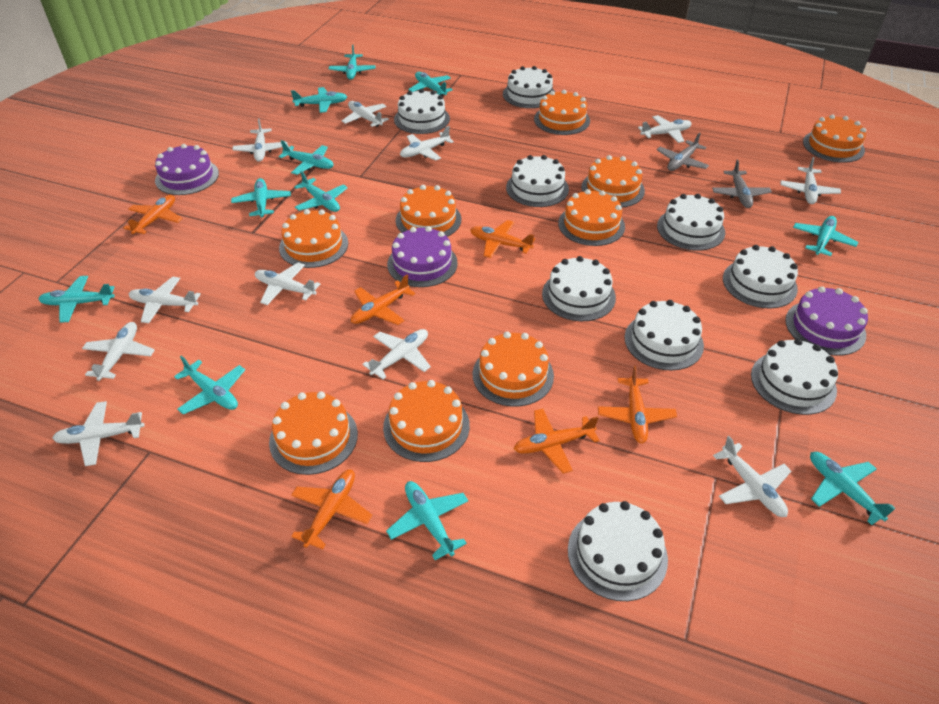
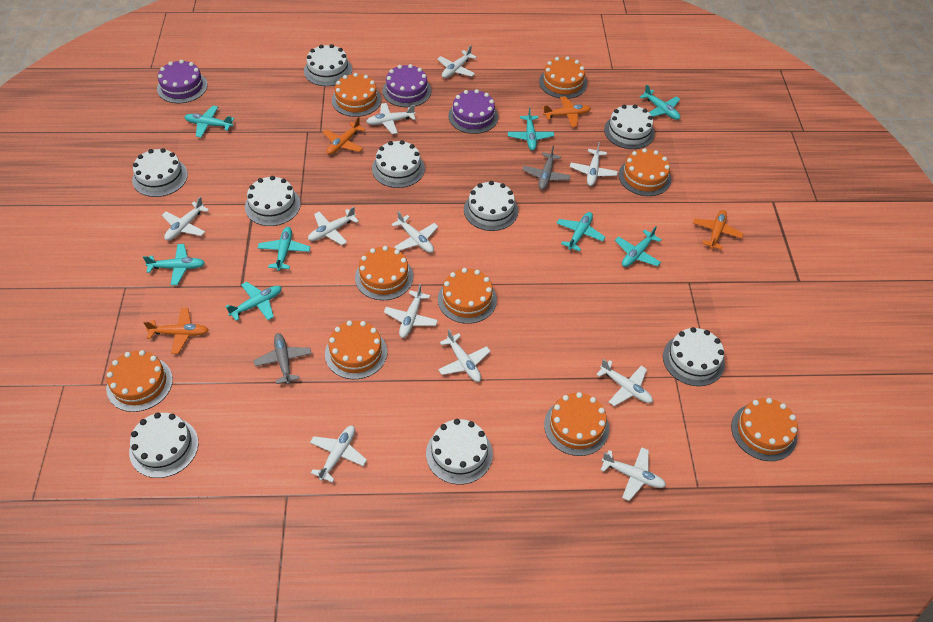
orange plane: 6 -> 4
turquoise plane: 11 -> 8

